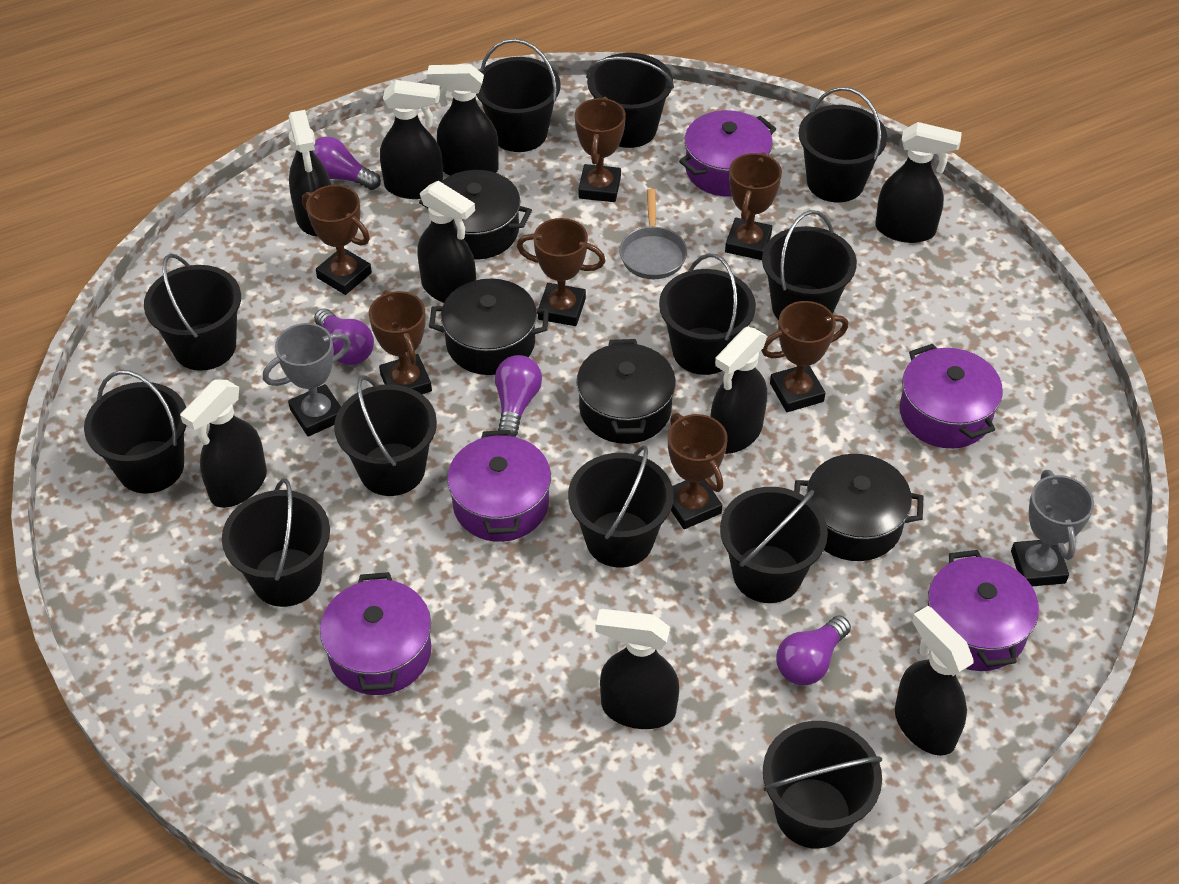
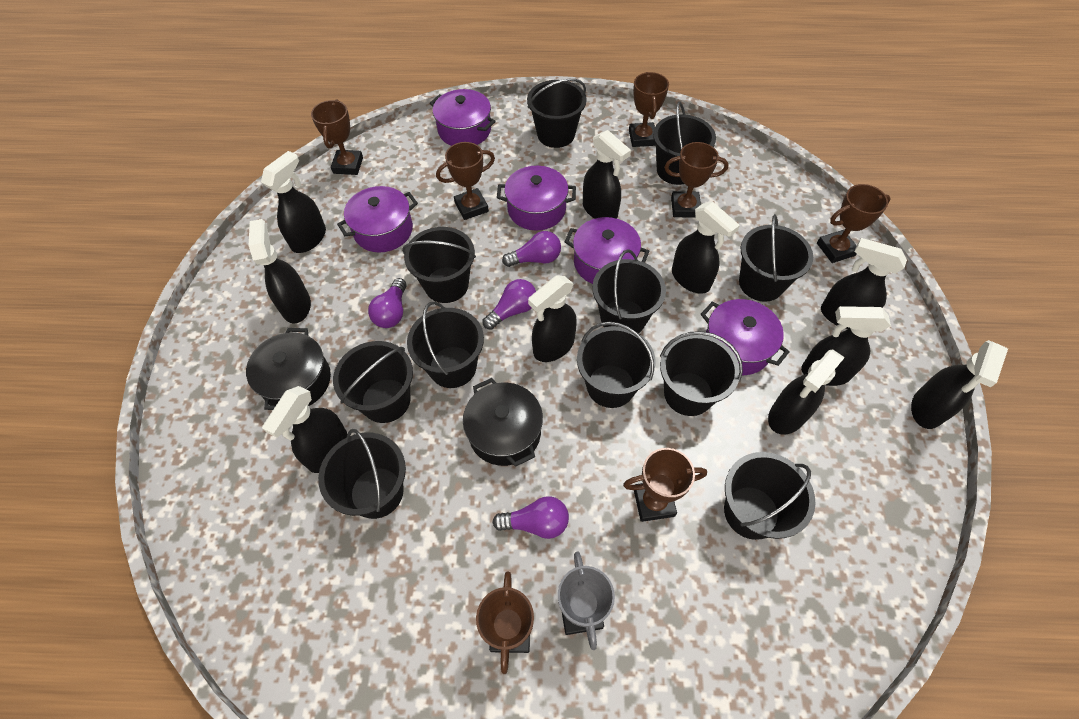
black bucket: 12 -> 11
black pot: 4 -> 2
black spray bottle: 9 -> 10
grey pan: 1 -> 0
grey trophy: 2 -> 1

